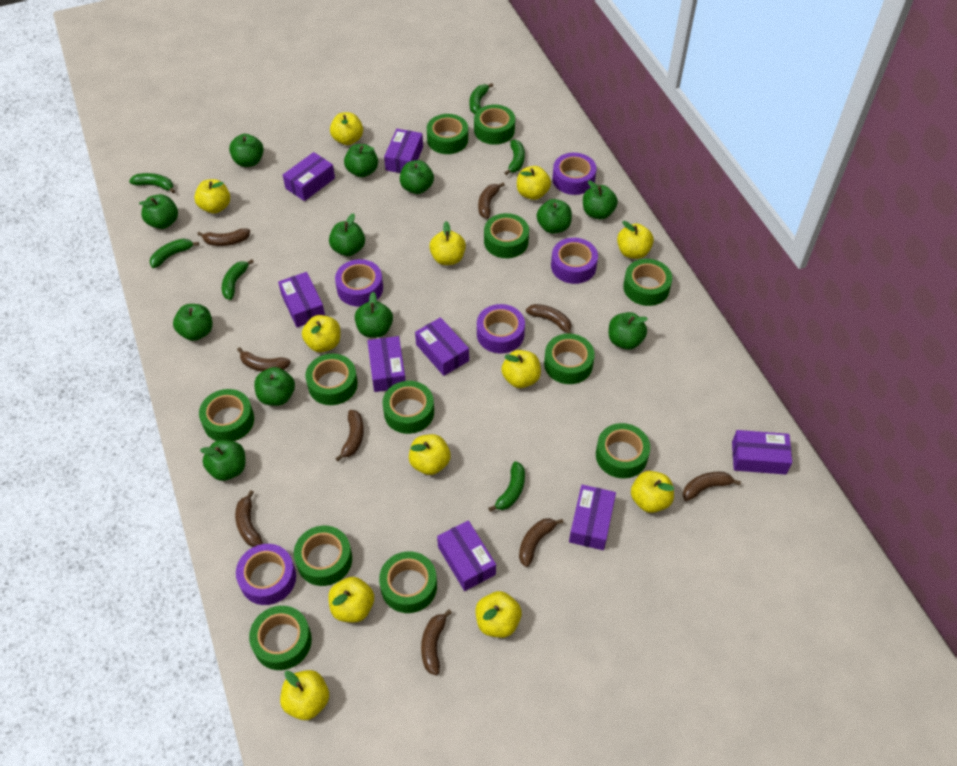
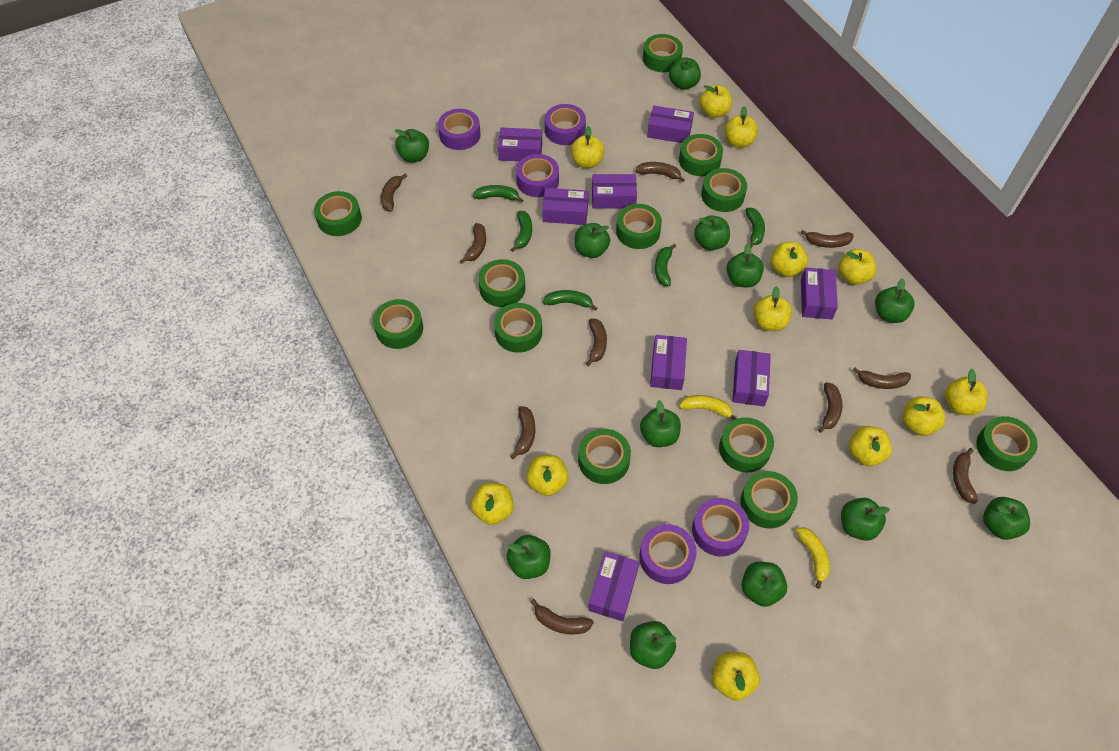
brown banana: 9 -> 10
green banana: 6 -> 5
yellow banana: 0 -> 2

